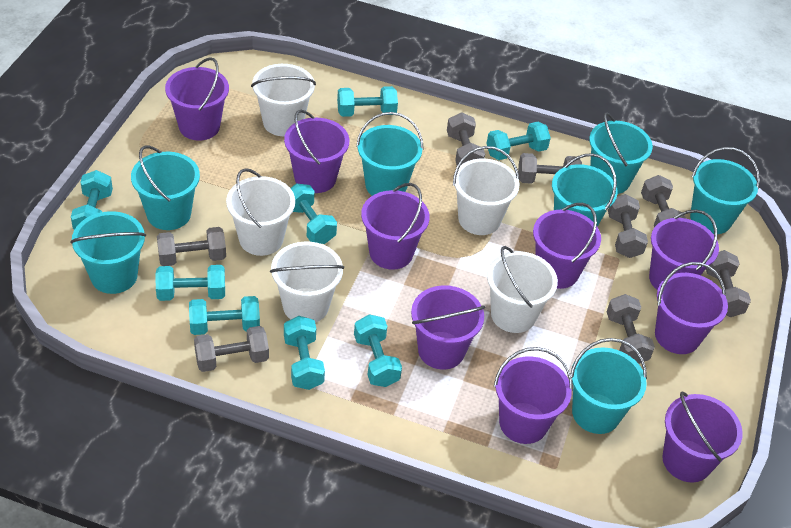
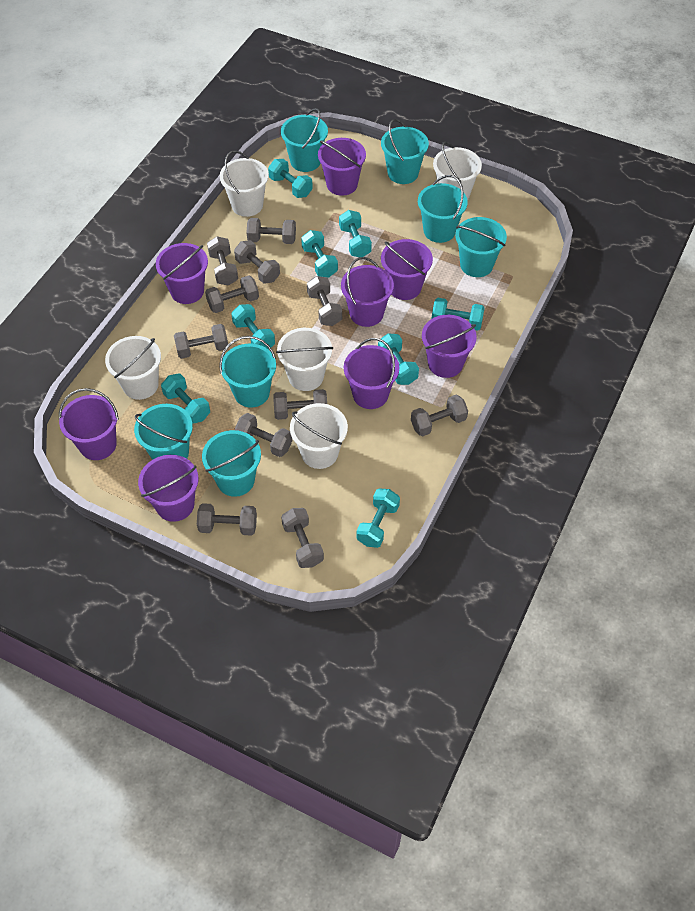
grey dumbbell: 8 -> 11
purple bucket: 9 -> 8

